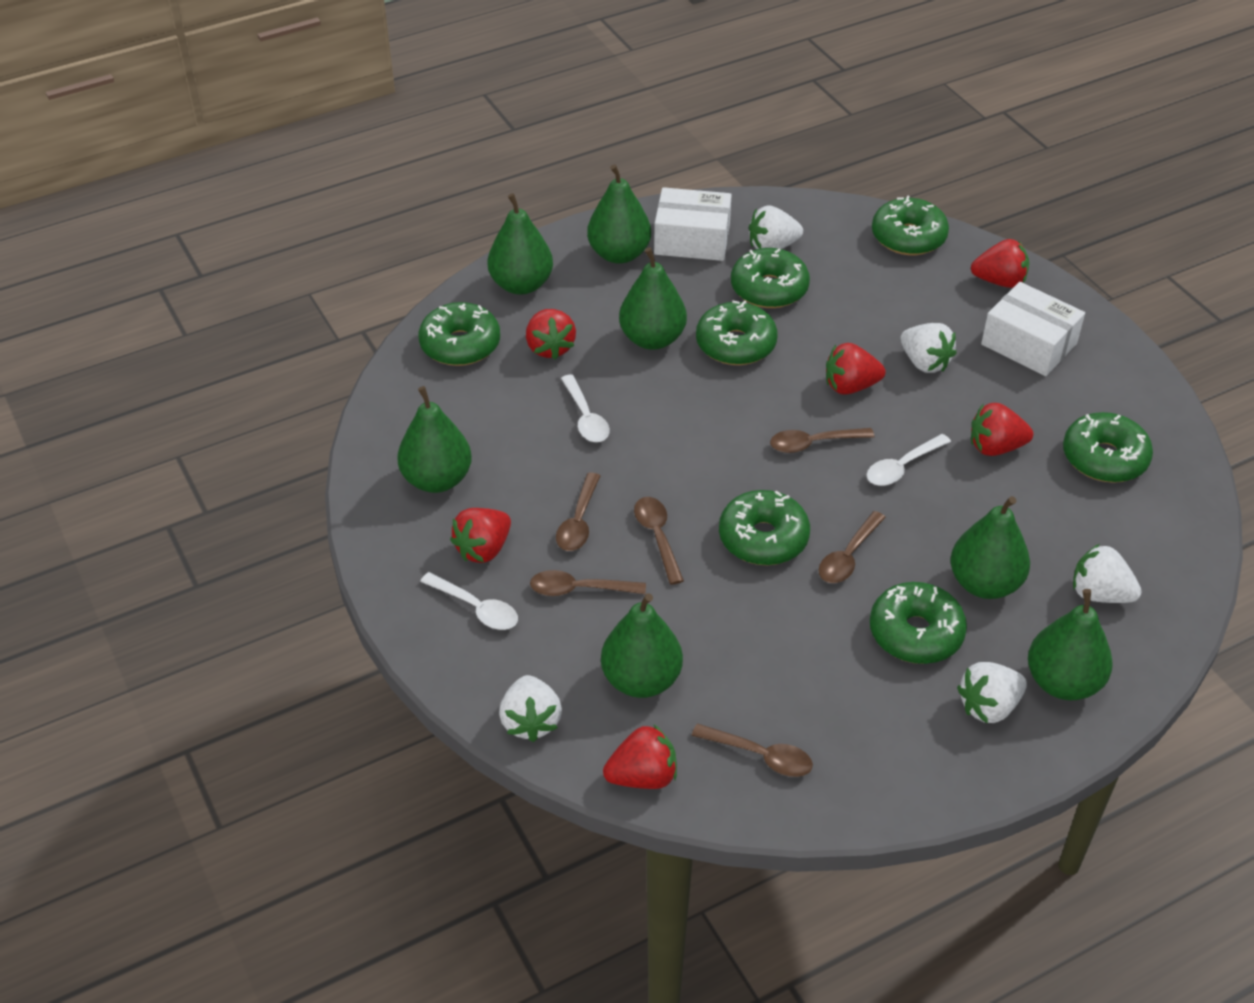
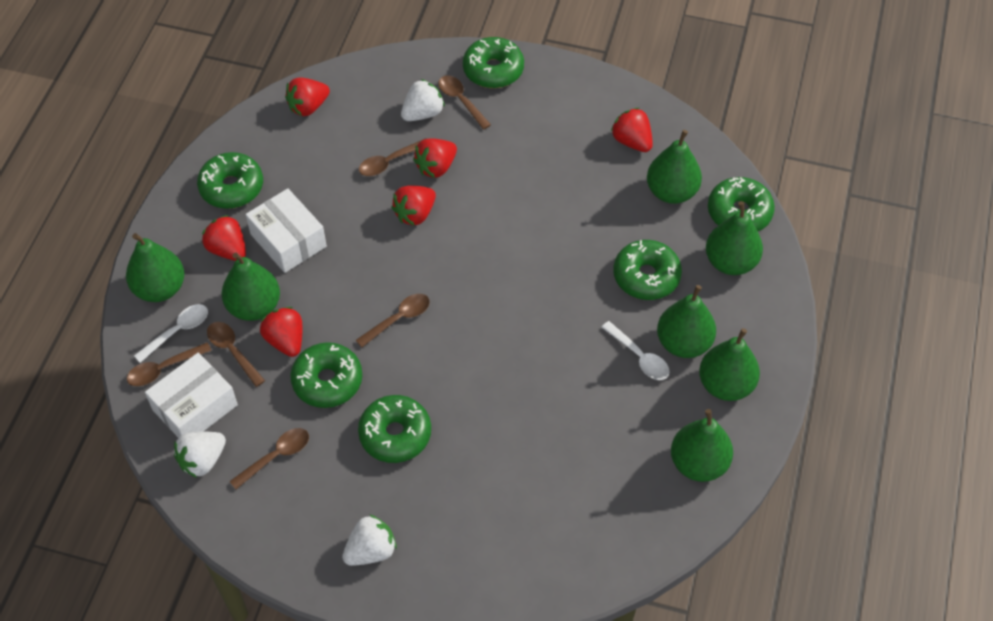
green donut: 7 -> 6
white spoon: 3 -> 2
white strawberry: 5 -> 3

